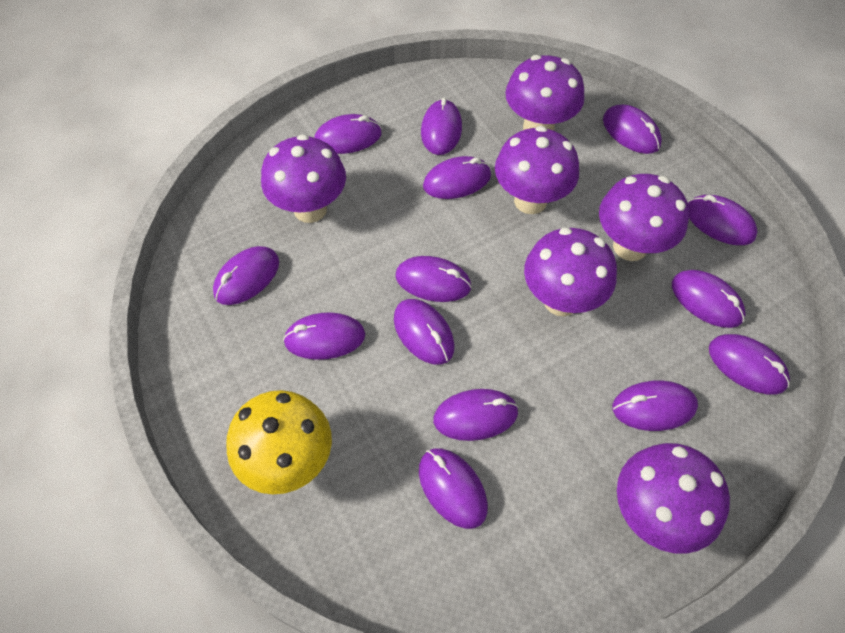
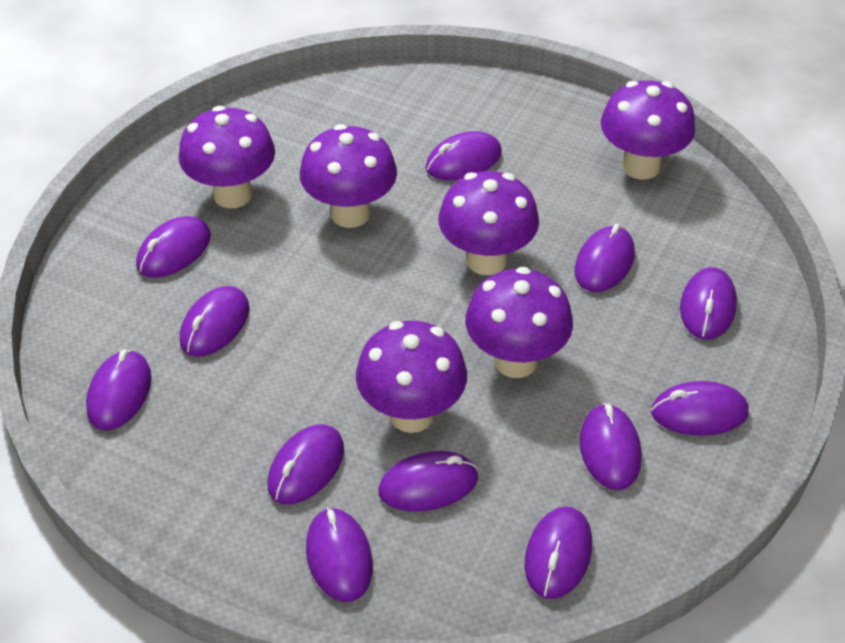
purple mouse: 14 -> 12
yellow mushroom: 1 -> 0

